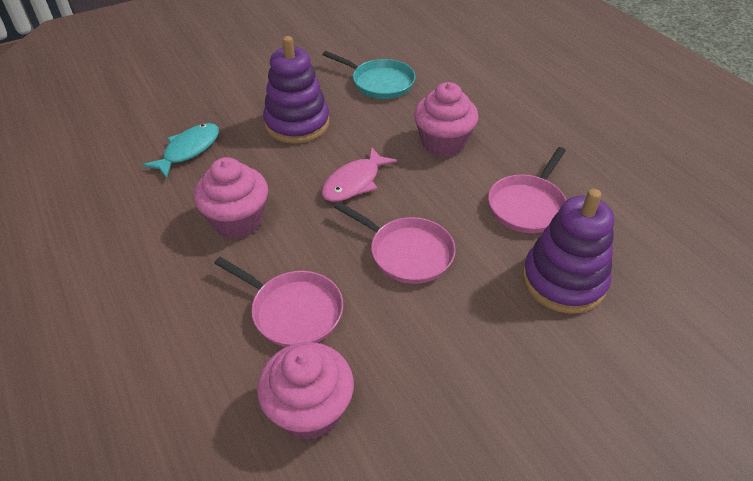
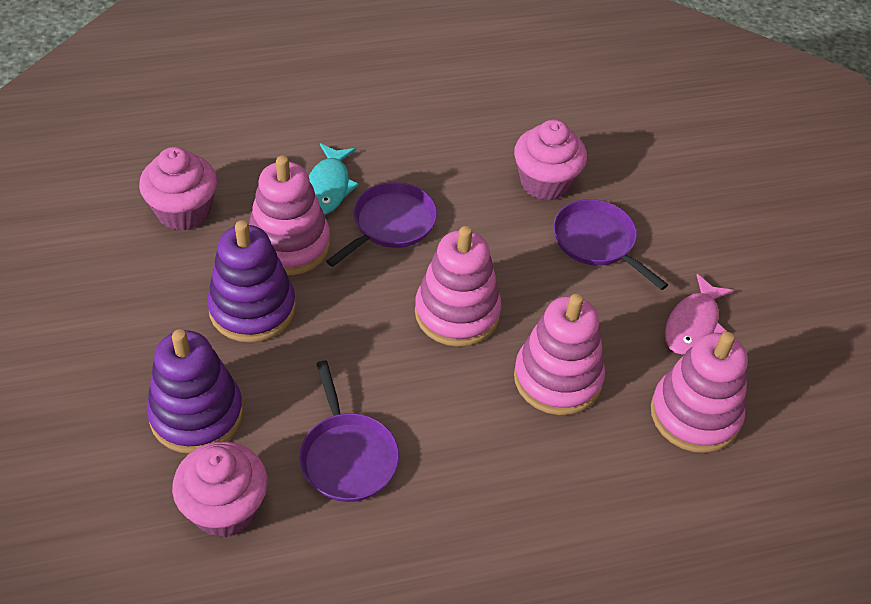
pink pan: 3 -> 0
pink stacking toy: 0 -> 4
purple pan: 0 -> 3
turquoise pan: 1 -> 0

